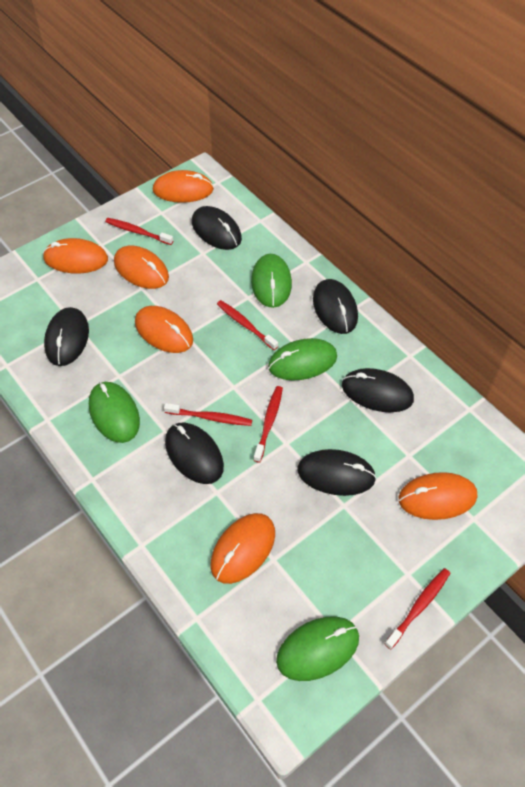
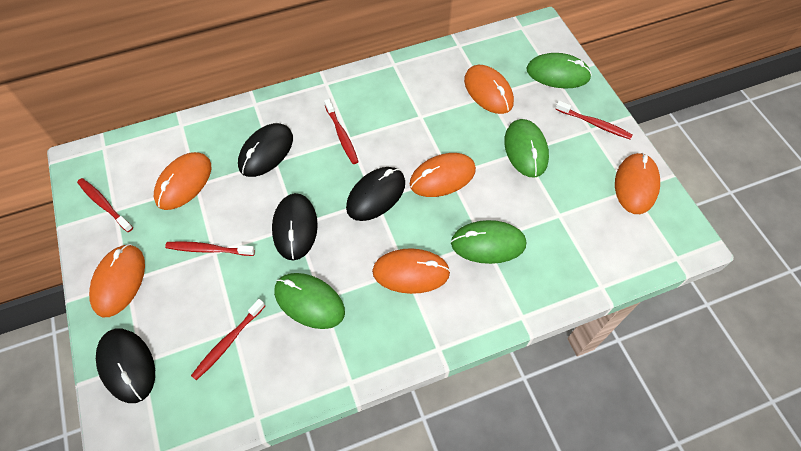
black mouse: 6 -> 4

